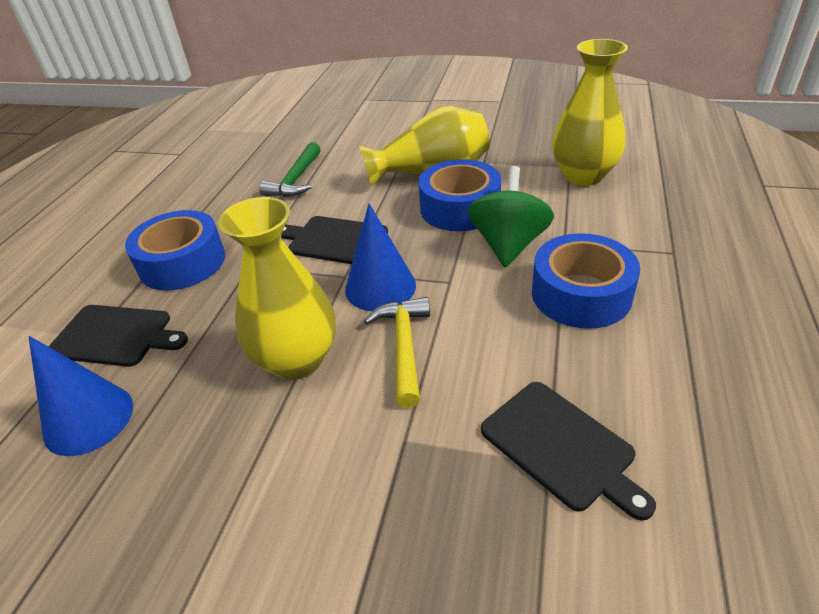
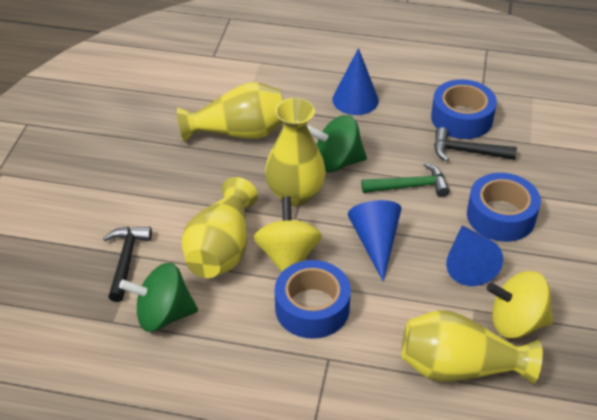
black cutting board: 3 -> 0
black hammer: 0 -> 2
blue cone: 2 -> 3
green spinning top: 1 -> 2
yellow hammer: 1 -> 0
yellow spinning top: 0 -> 2
yellow vase: 3 -> 4

